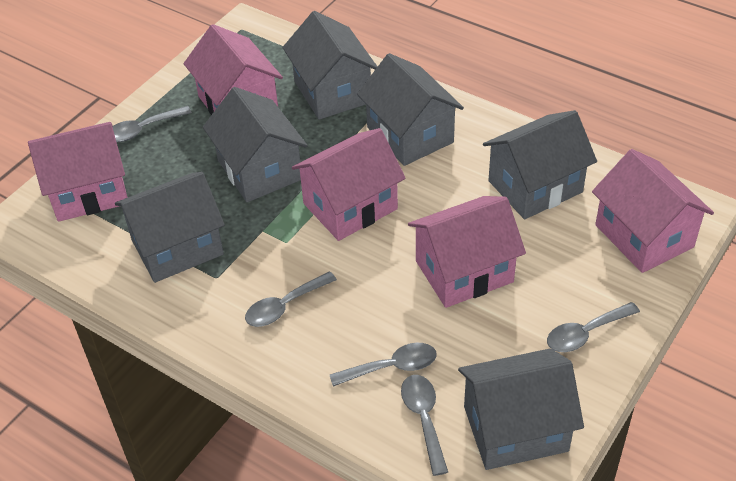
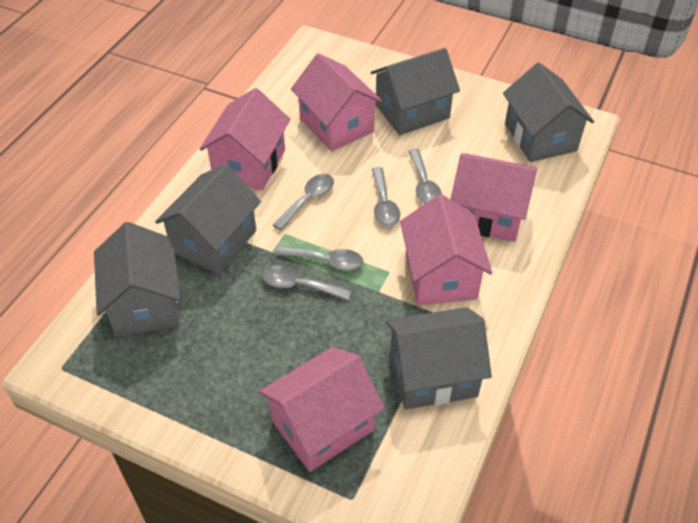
grey house: 6 -> 5

